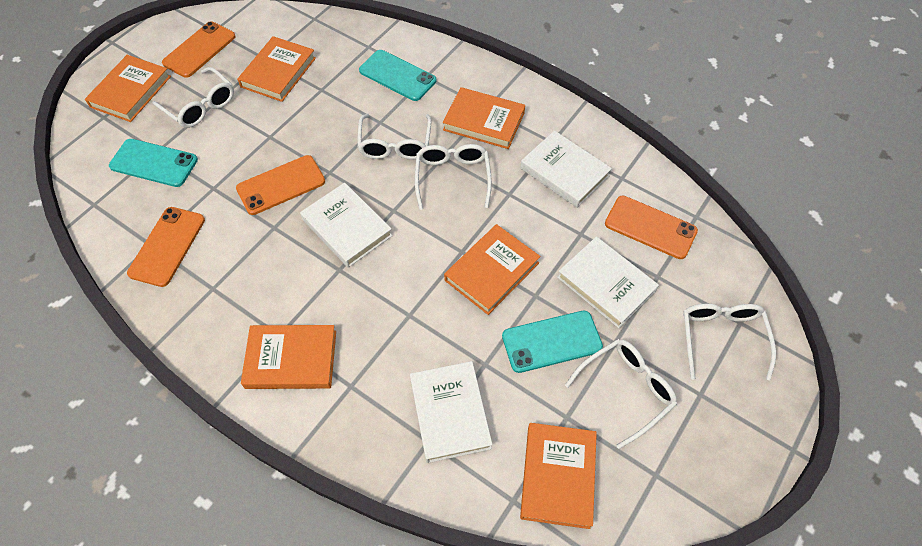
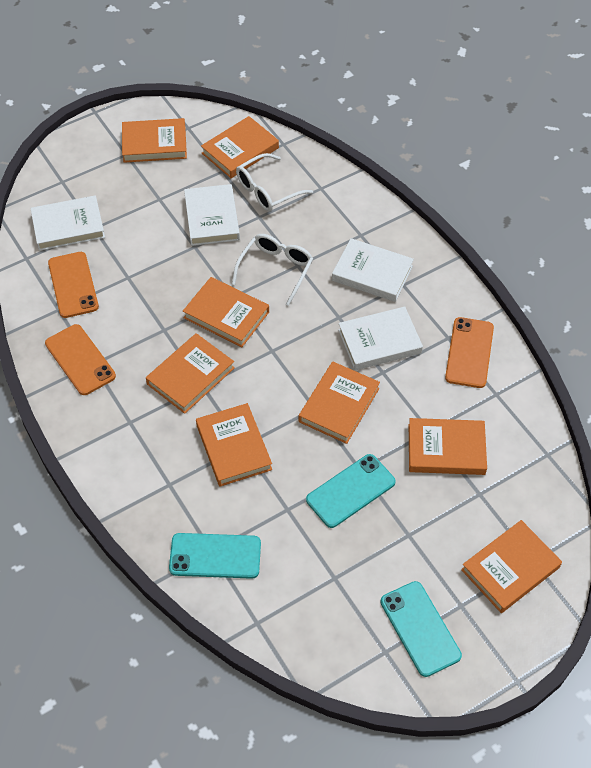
orange book: 6 -> 8
orange phone: 4 -> 3
white glasses: 5 -> 2

